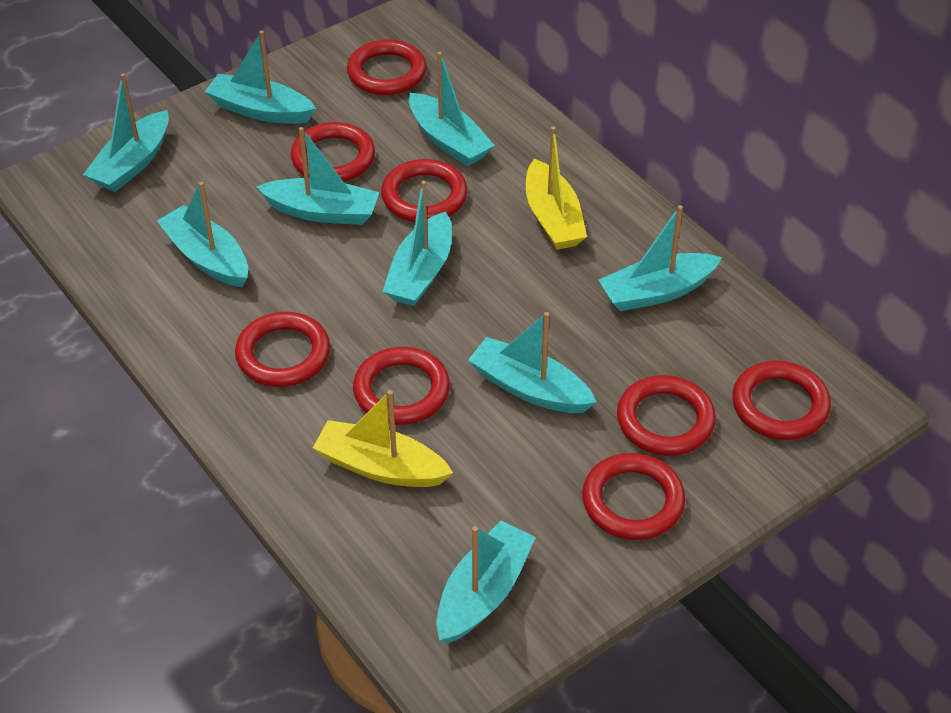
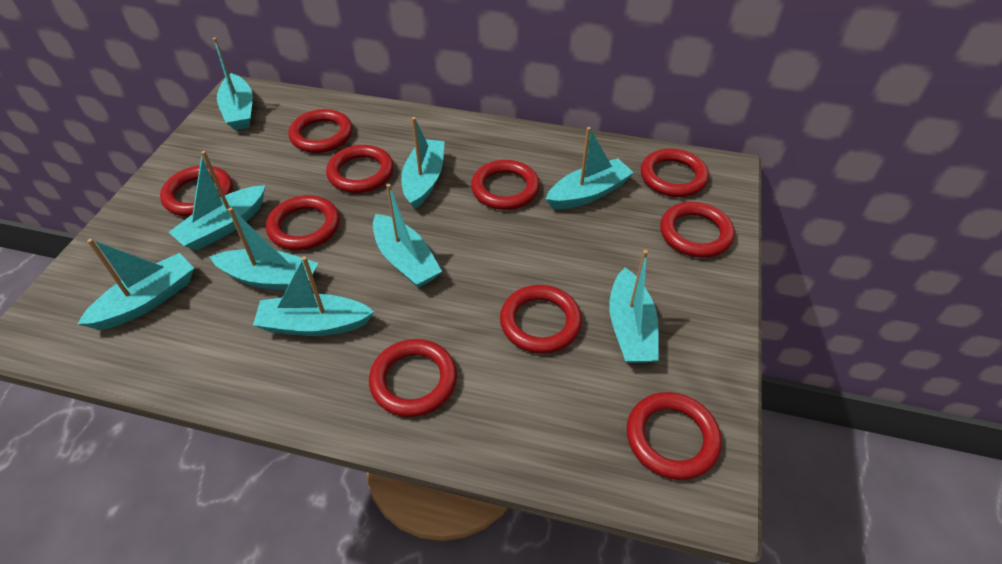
red ring: 8 -> 10
yellow boat: 2 -> 0

